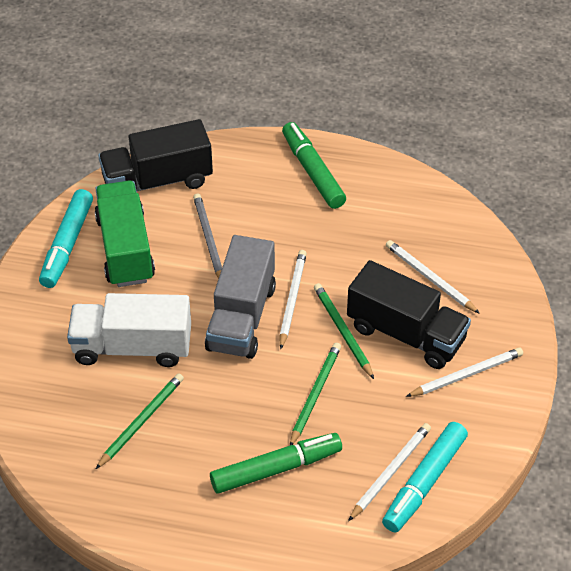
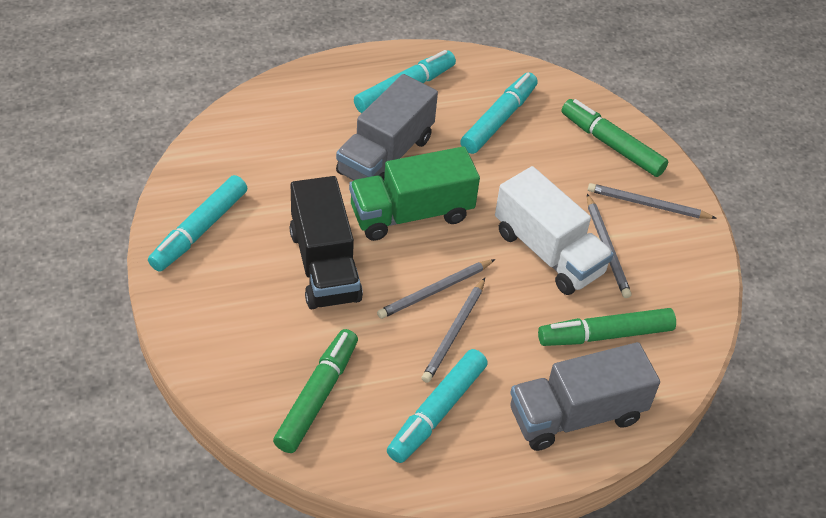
black truck: 2 -> 1
green marker: 2 -> 3
green pencil: 3 -> 0
grey pencil: 1 -> 4
grey truck: 1 -> 2
turquoise marker: 2 -> 4
white pencil: 4 -> 0

